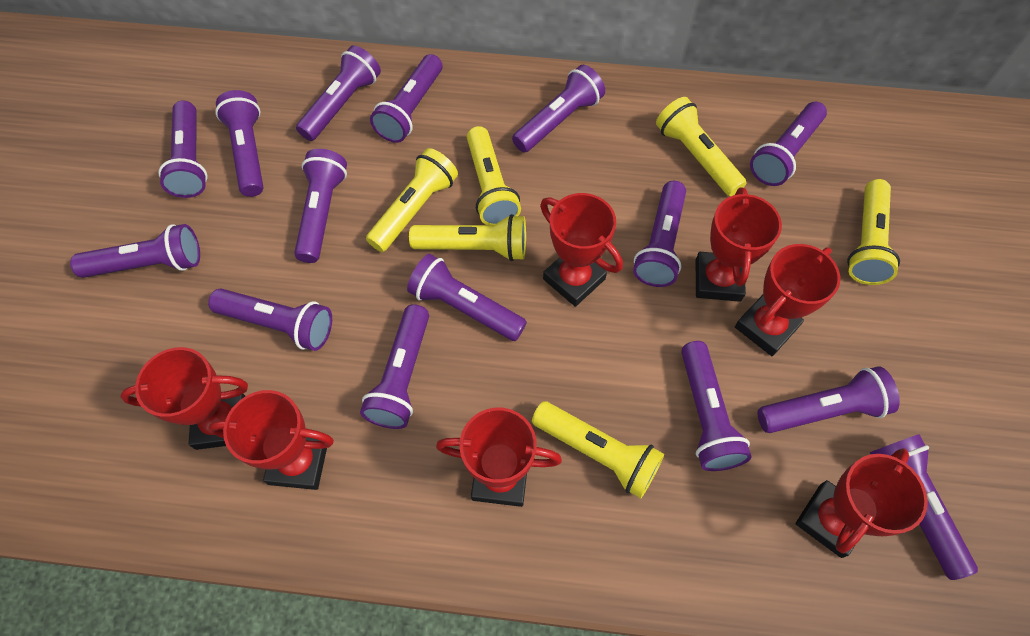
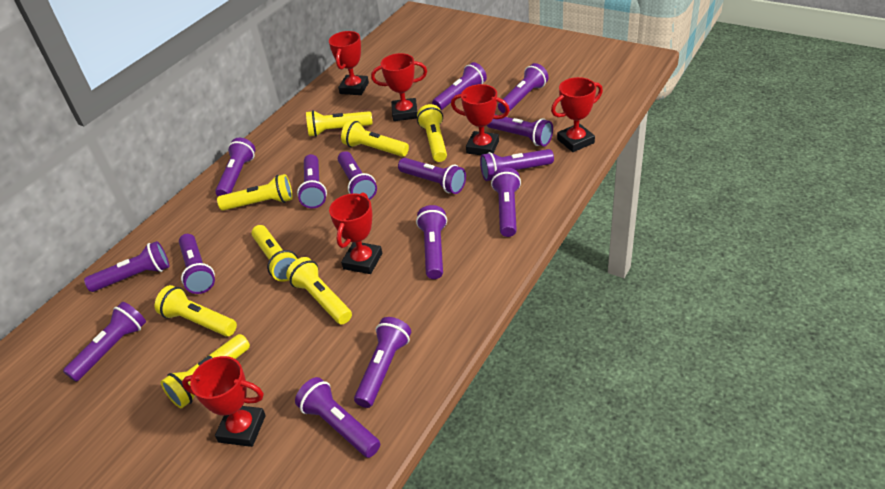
red trophy: 7 -> 6
yellow flashlight: 6 -> 8

